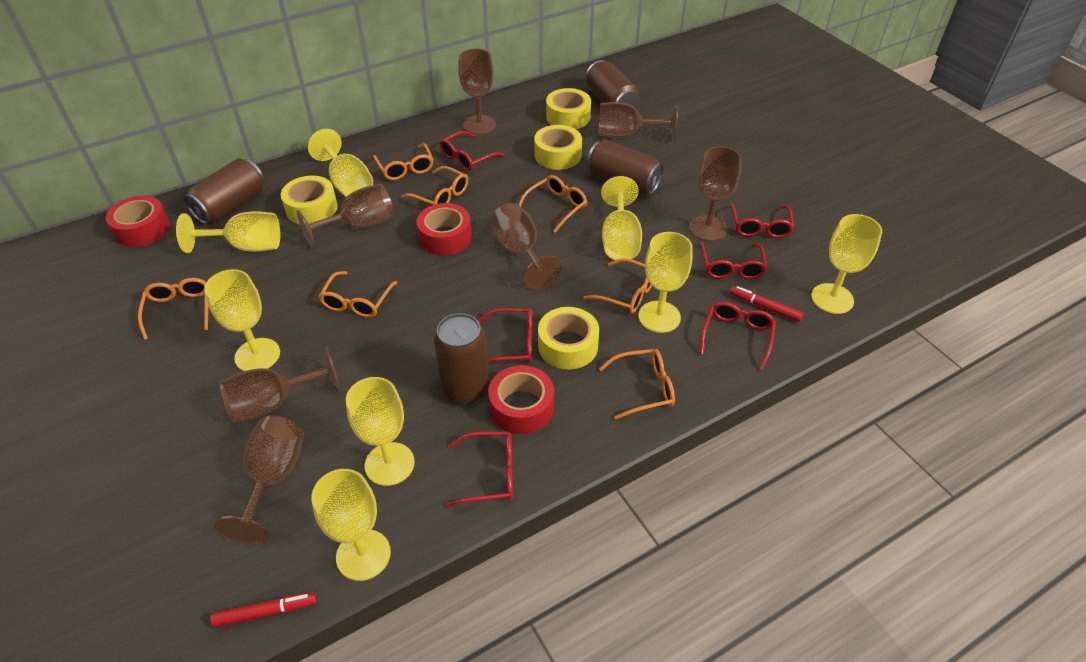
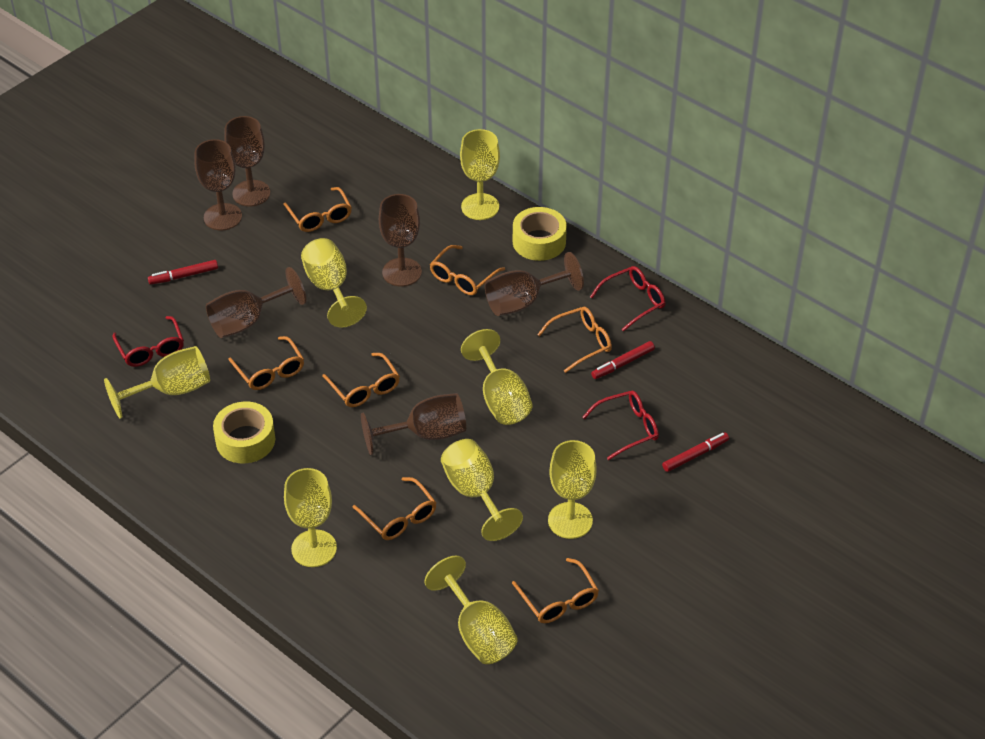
brown can: 4 -> 0
brown goblet: 7 -> 6
red glasses: 6 -> 3
red marker: 2 -> 3
red tape: 3 -> 0
yellow tape: 4 -> 2

